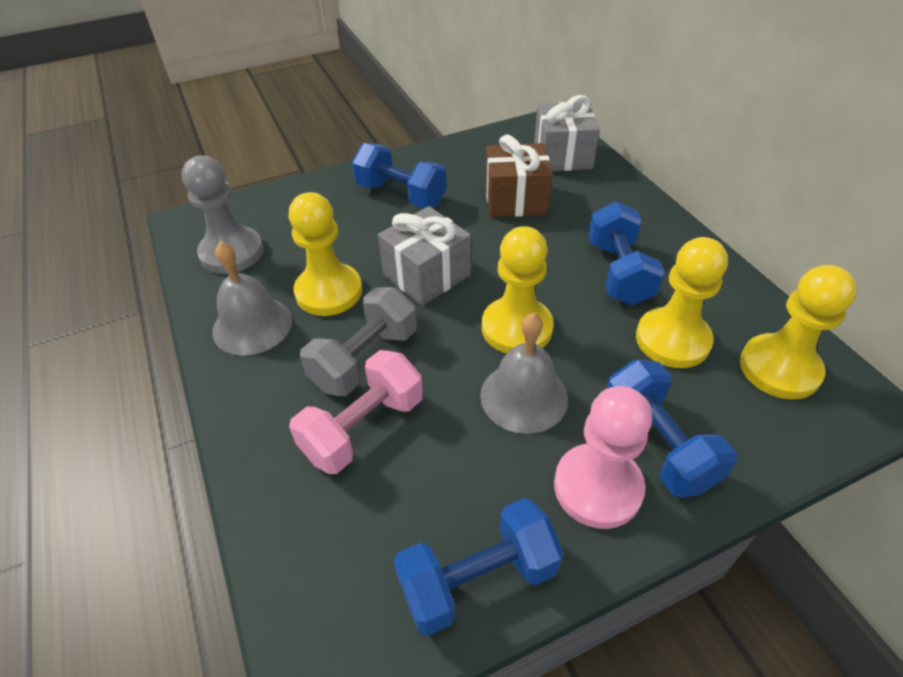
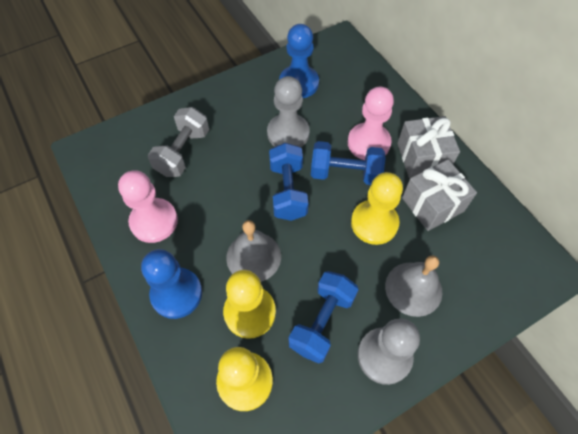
blue dumbbell: 4 -> 3
blue pawn: 0 -> 2
brown gift: 1 -> 0
grey pawn: 1 -> 2
pink dumbbell: 1 -> 0
pink pawn: 1 -> 2
yellow pawn: 4 -> 3

